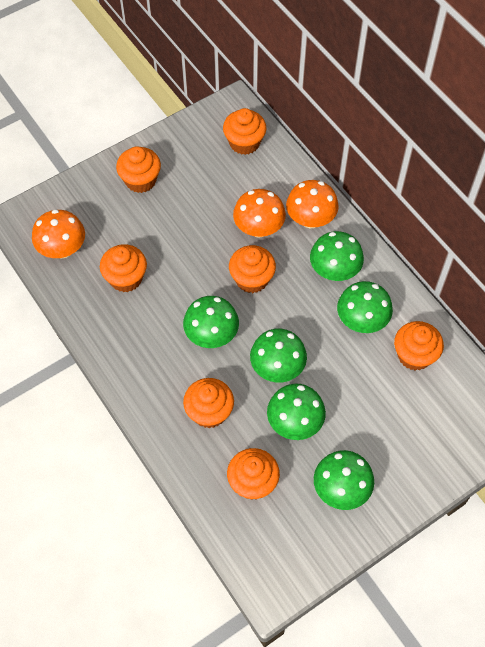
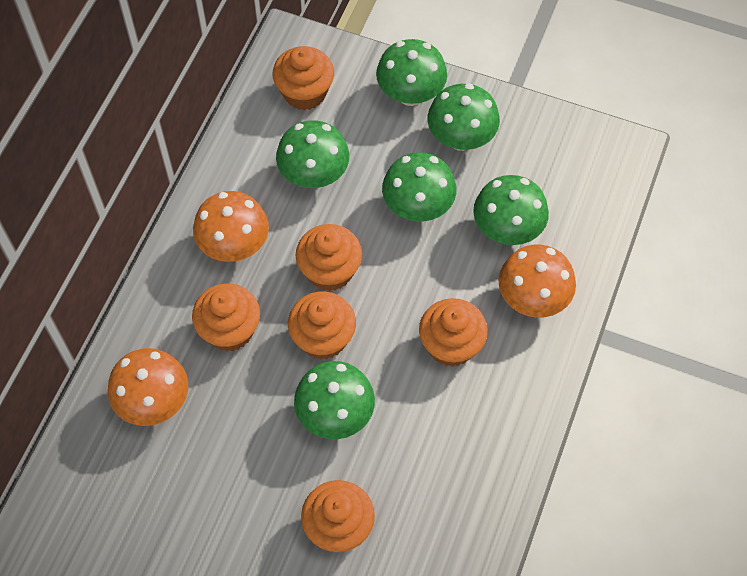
orange cupcake: 7 -> 6

